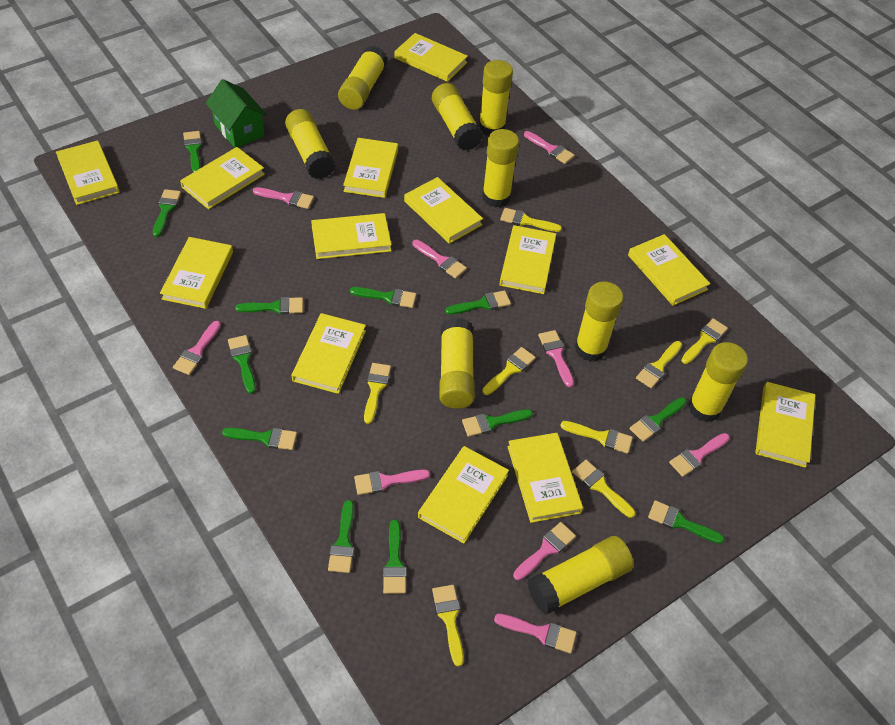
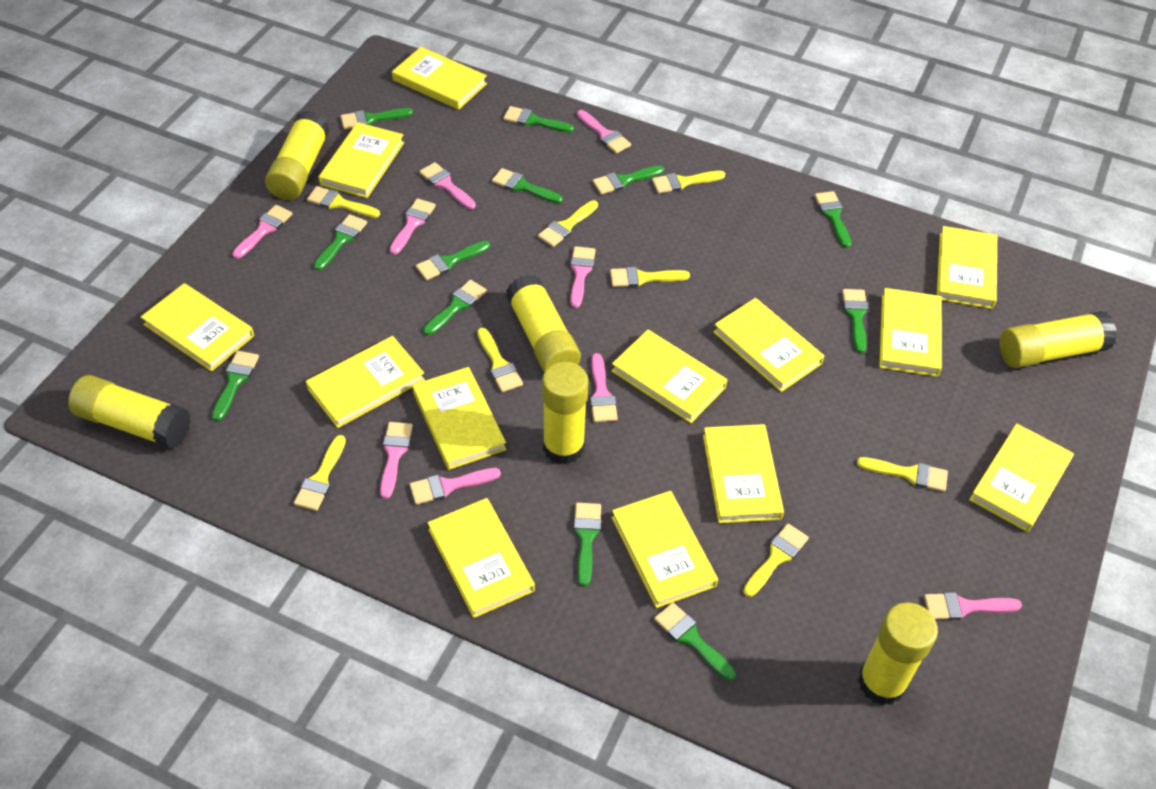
green house: 1 -> 0
yellow glue stick: 9 -> 6

